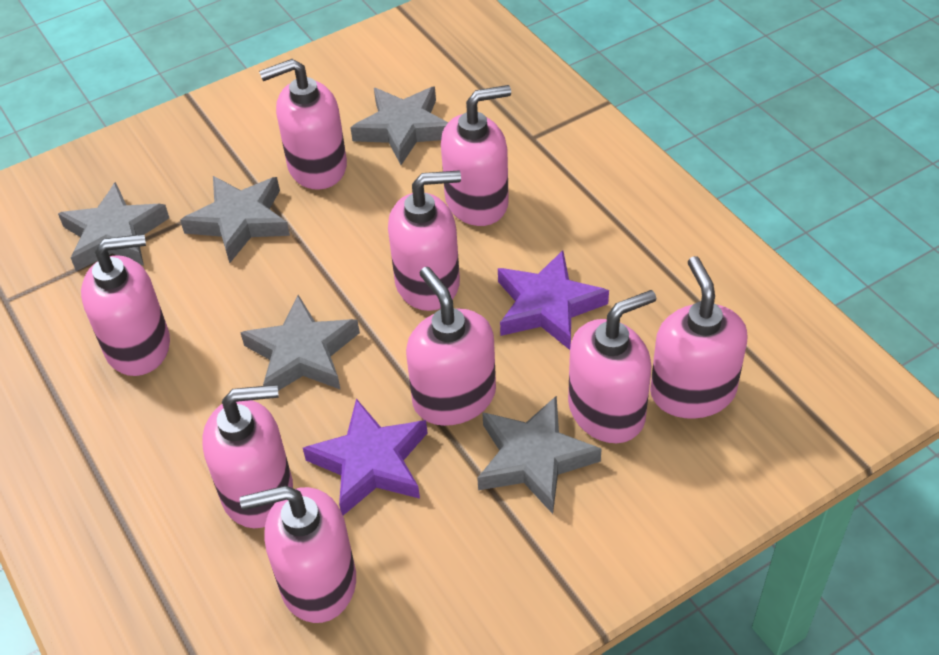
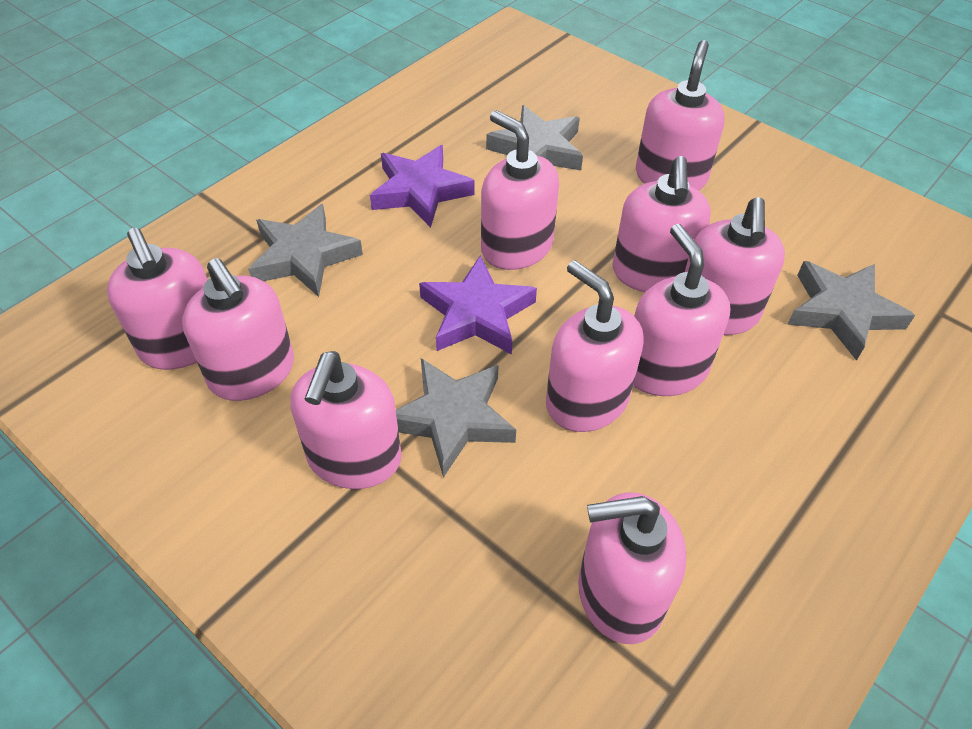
grey star: 5 -> 4
pink soap dispenser: 9 -> 10

